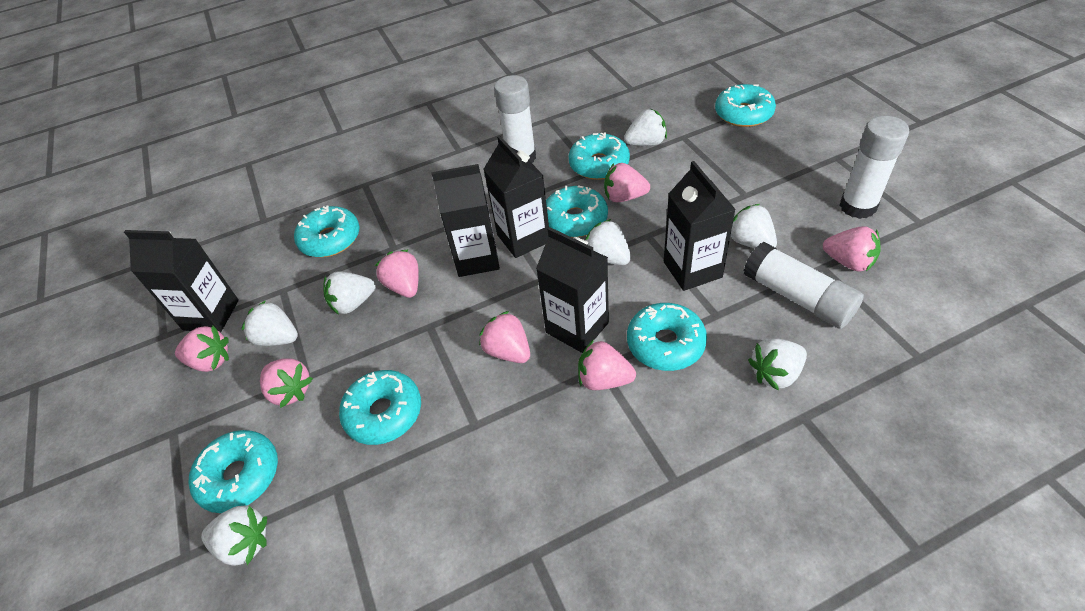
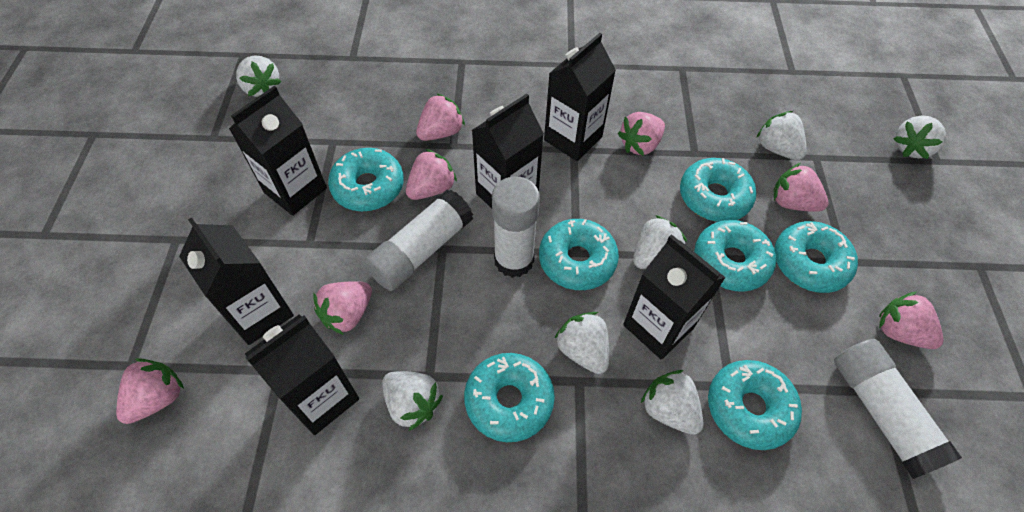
black carton: 5 -> 6

